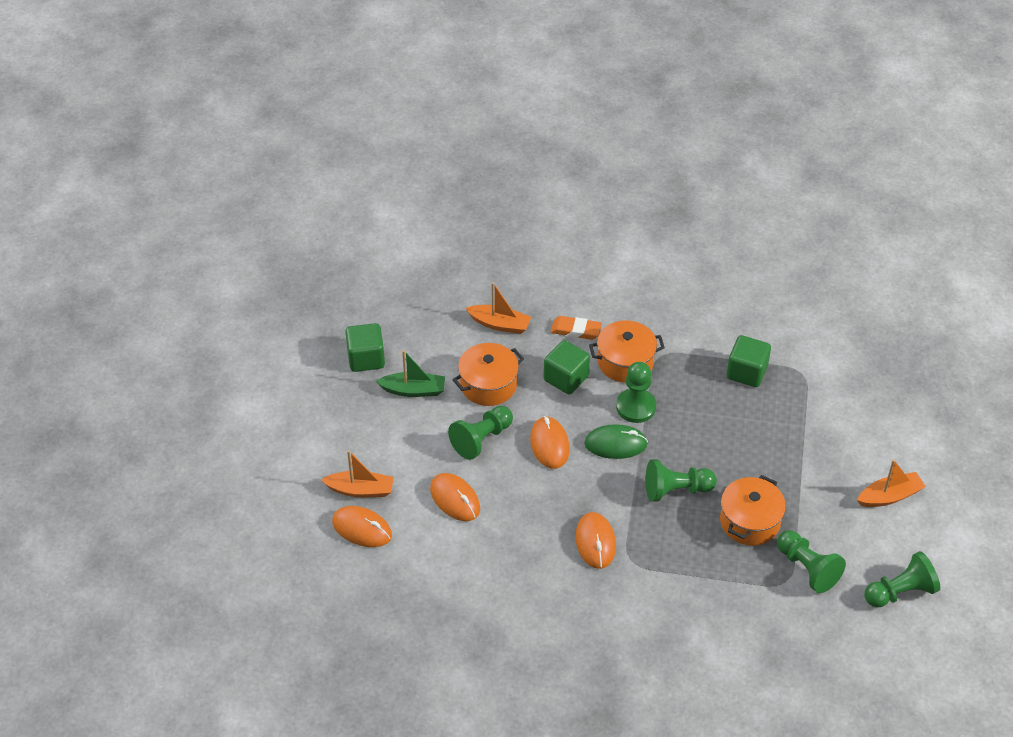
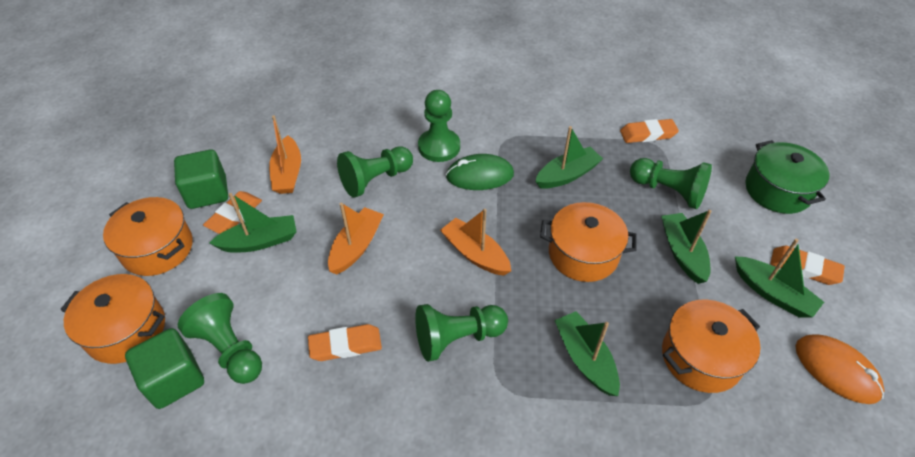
green boat: 1 -> 5
green cube: 3 -> 2
green pot: 0 -> 1
orange eraser: 1 -> 4
orange mouse: 4 -> 1
orange pot: 3 -> 4

